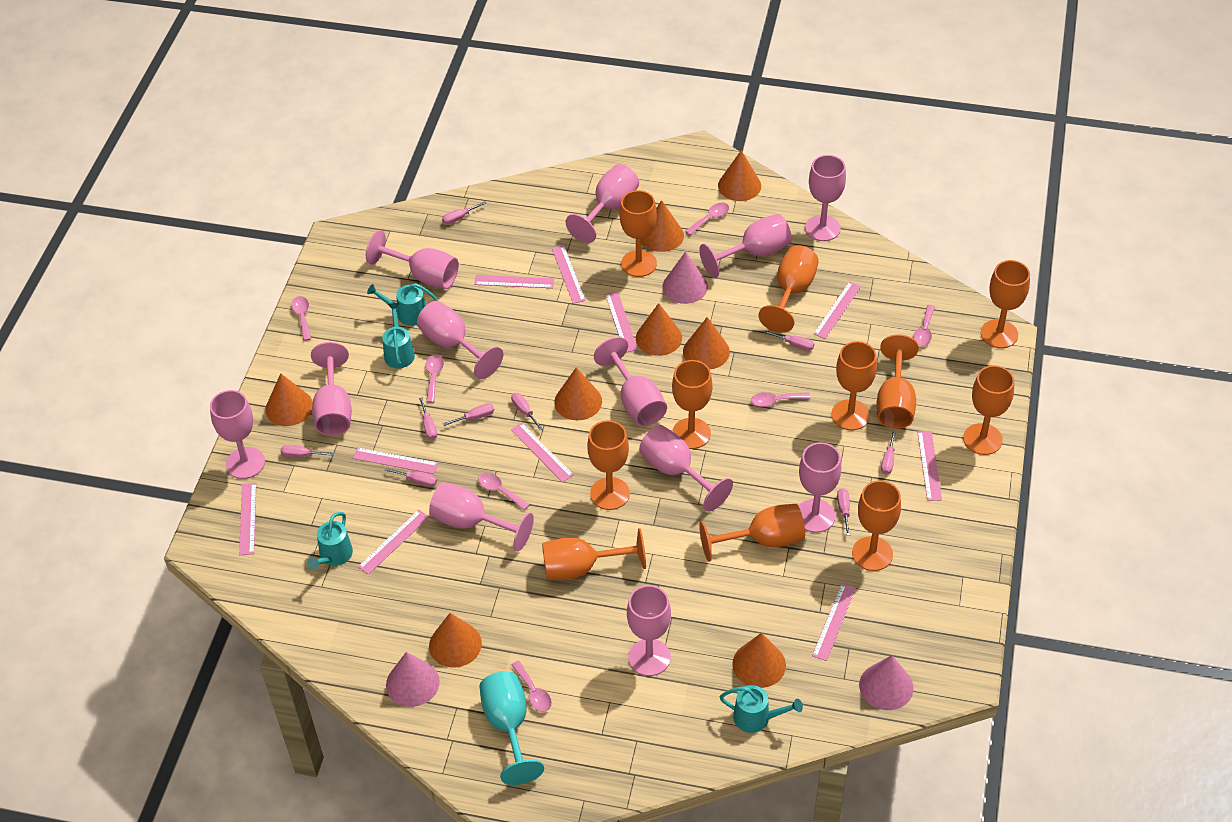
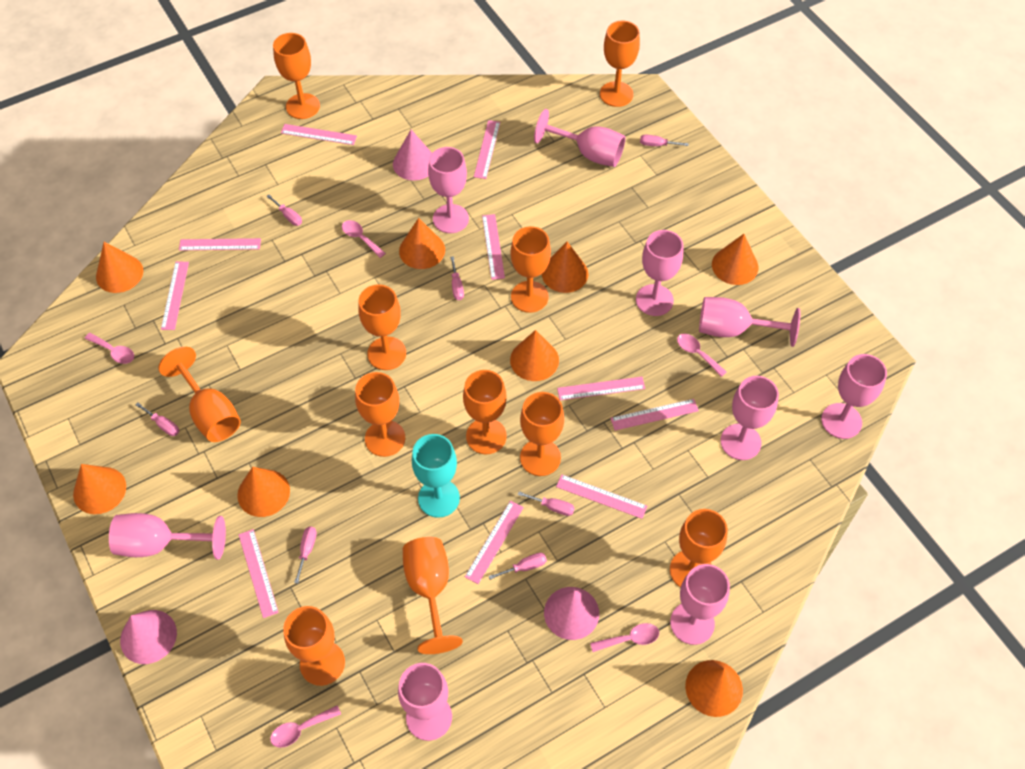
pink goblet: 12 -> 9
pink screwdriver: 9 -> 7
pink spoon: 7 -> 5
turquoise watering can: 4 -> 0

